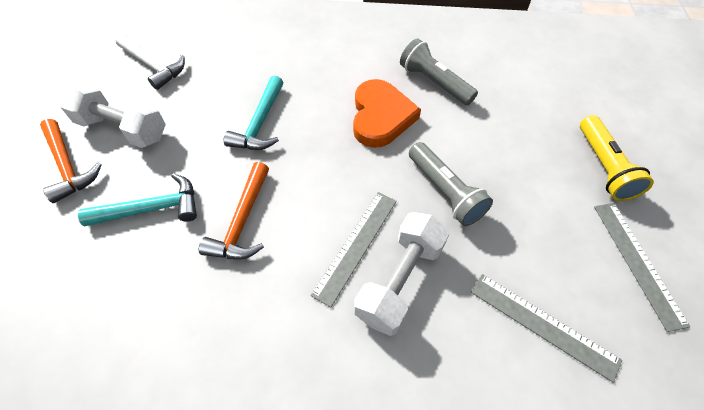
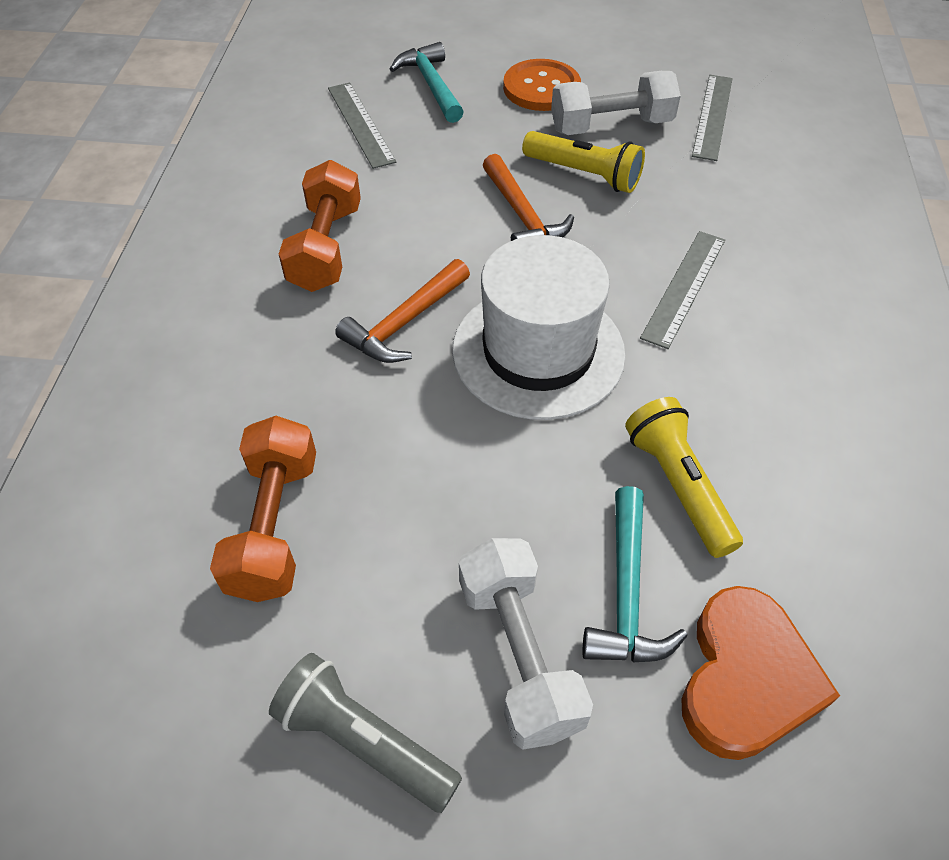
grey flashlight: 2 -> 1
orange button: 0 -> 1
orange dumbbell: 0 -> 2
white hammer: 1 -> 0
white hat: 0 -> 1
yellow flashlight: 1 -> 2

